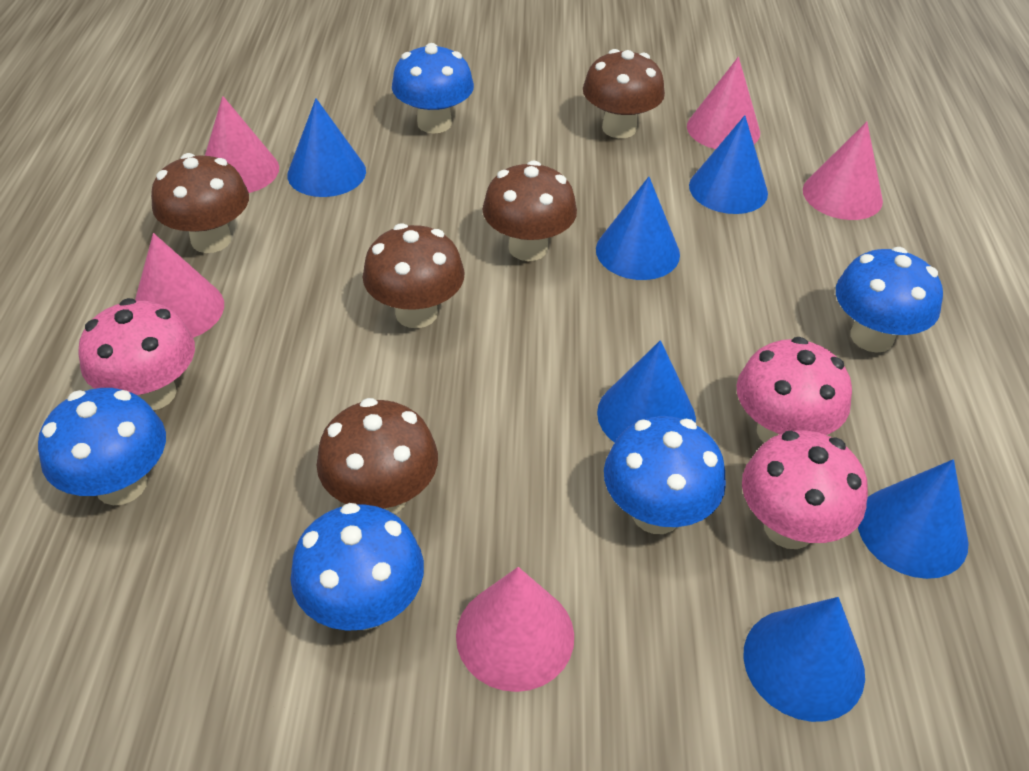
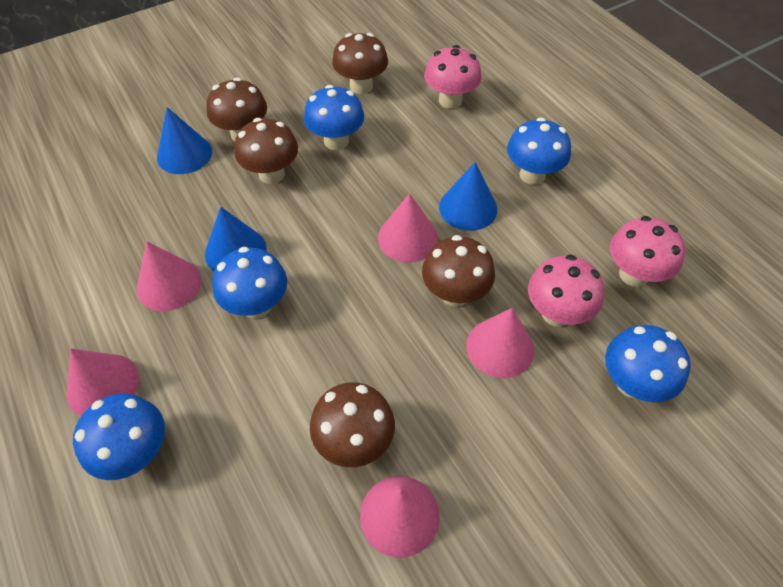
blue cone: 6 -> 3

